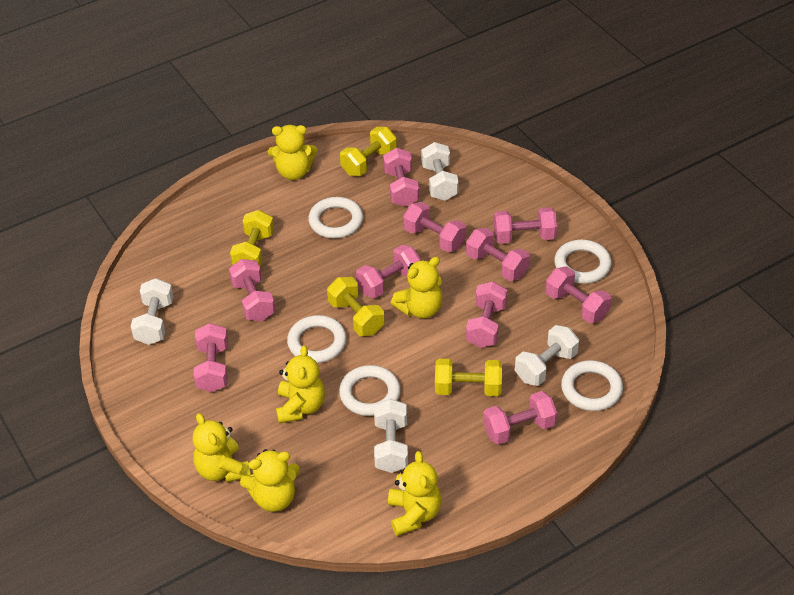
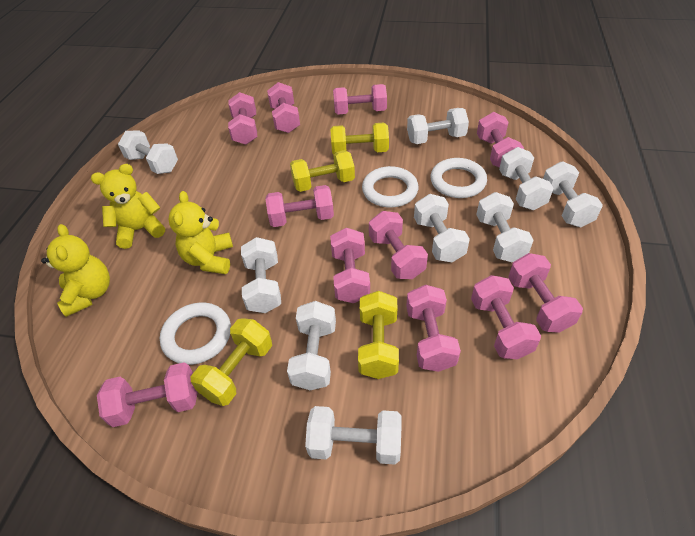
pink dumbbell: 10 -> 11
white dumbbell: 4 -> 9
white ring: 5 -> 3
yellow teddy bear: 6 -> 3

